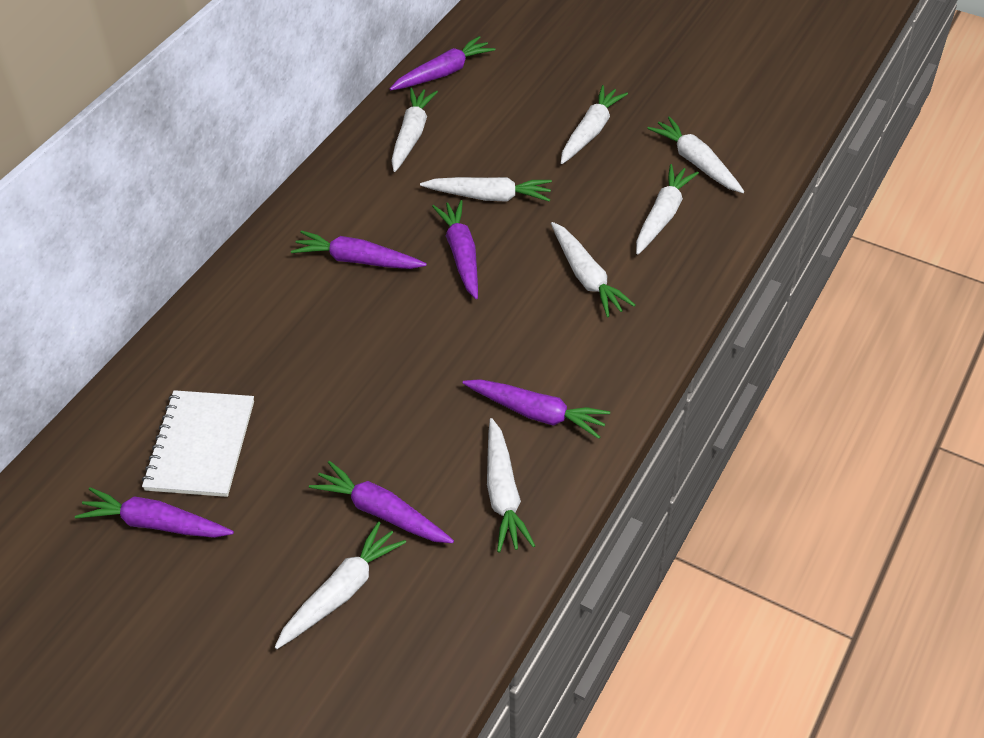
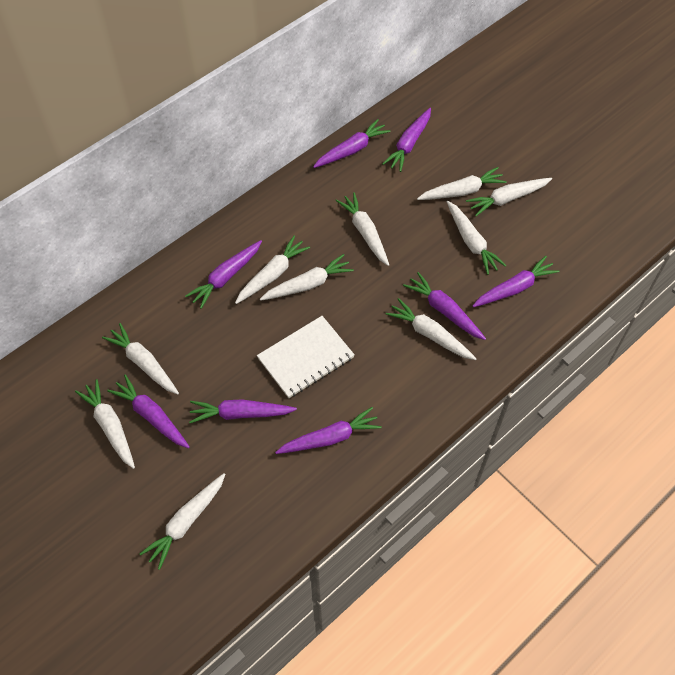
purple carrot: 6 -> 8
white carrot: 8 -> 10

